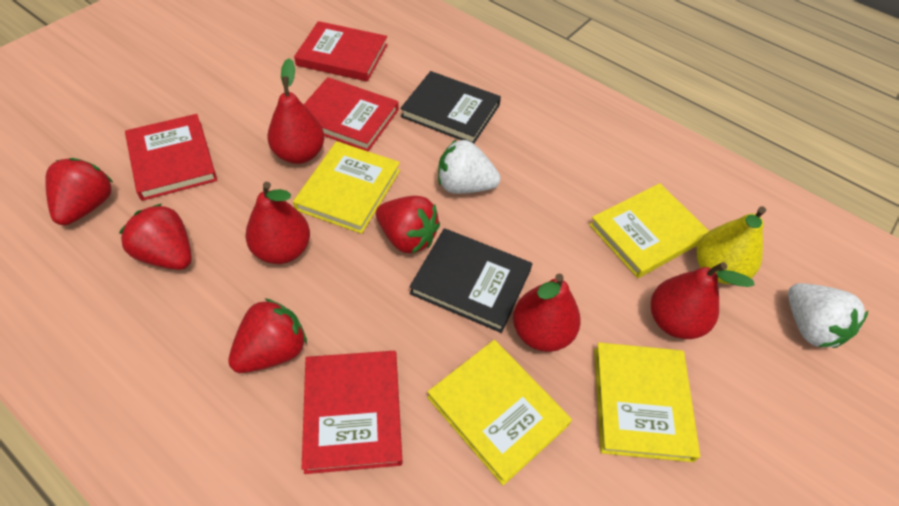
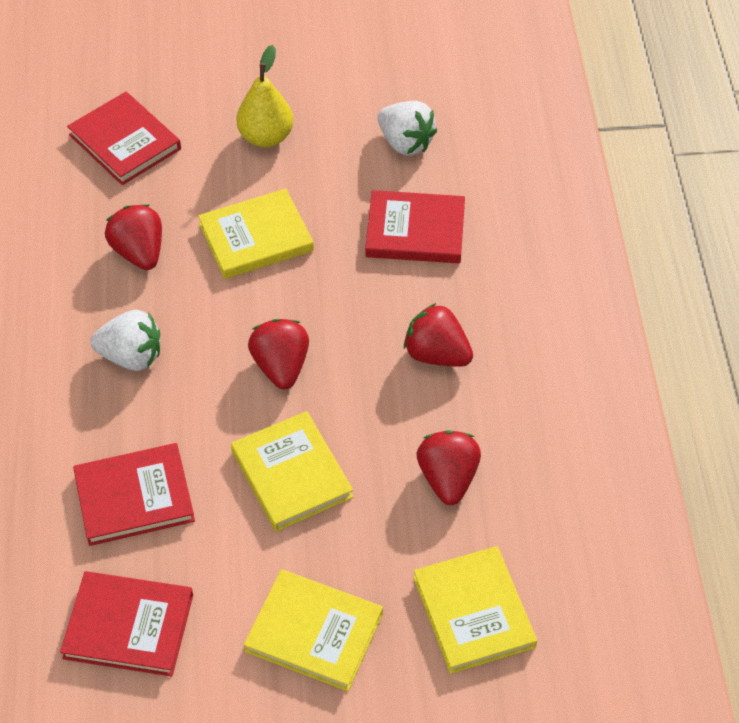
black book: 2 -> 0
red pear: 4 -> 0

